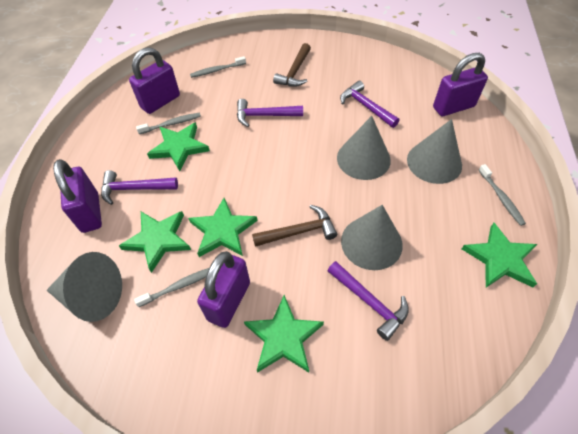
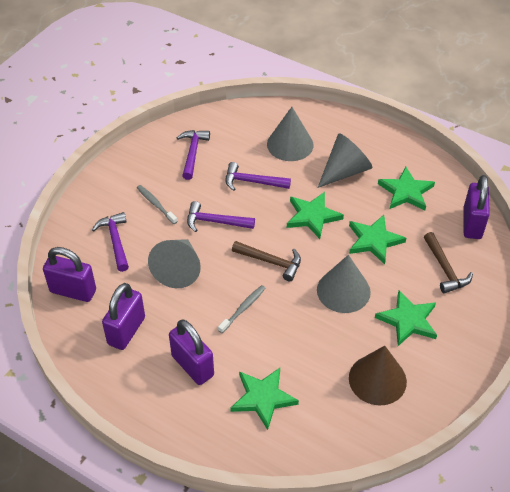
brown cone: 0 -> 1
grey toothbrush: 4 -> 2

